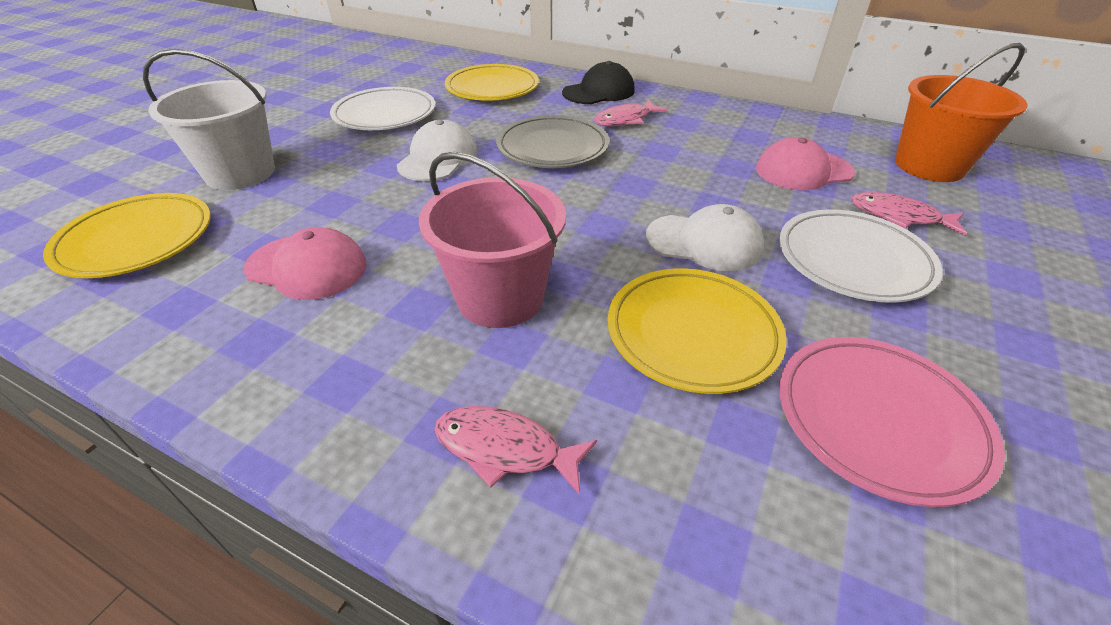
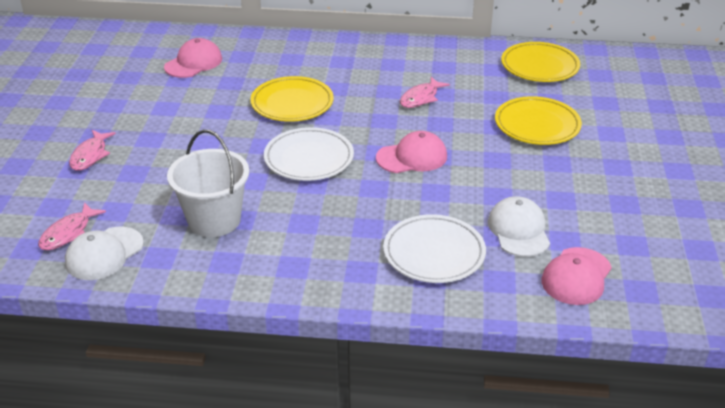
black cap: 1 -> 0
grey plate: 1 -> 0
orange bucket: 1 -> 0
pink bucket: 1 -> 0
pink cap: 2 -> 3
pink plate: 1 -> 0

